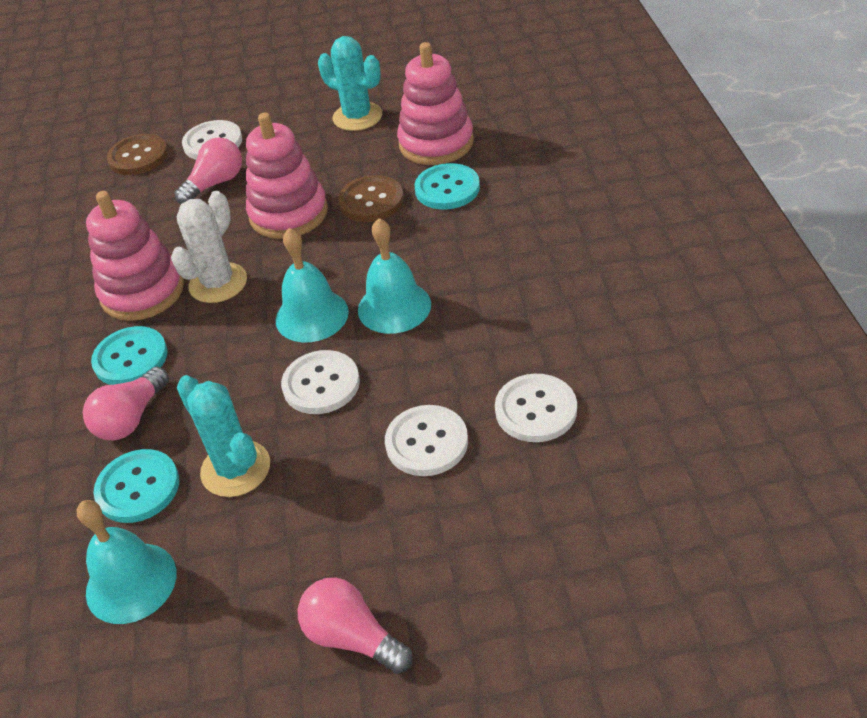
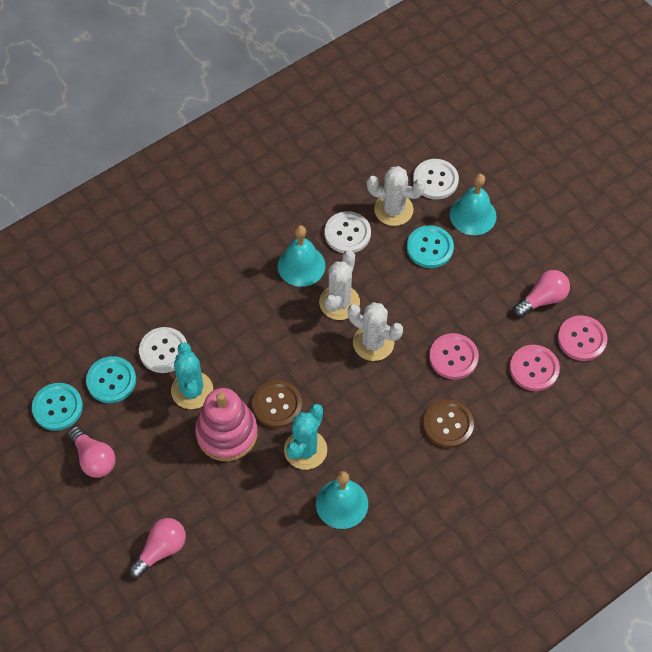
pink button: 0 -> 3
pink stacking toy: 3 -> 1
white button: 4 -> 3
white cactus: 1 -> 3

